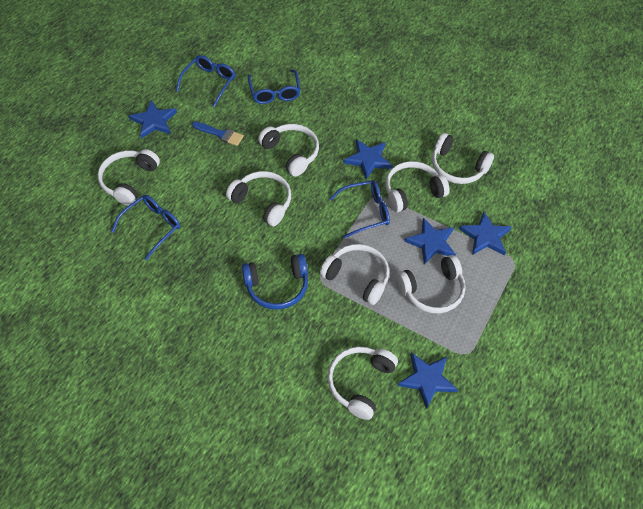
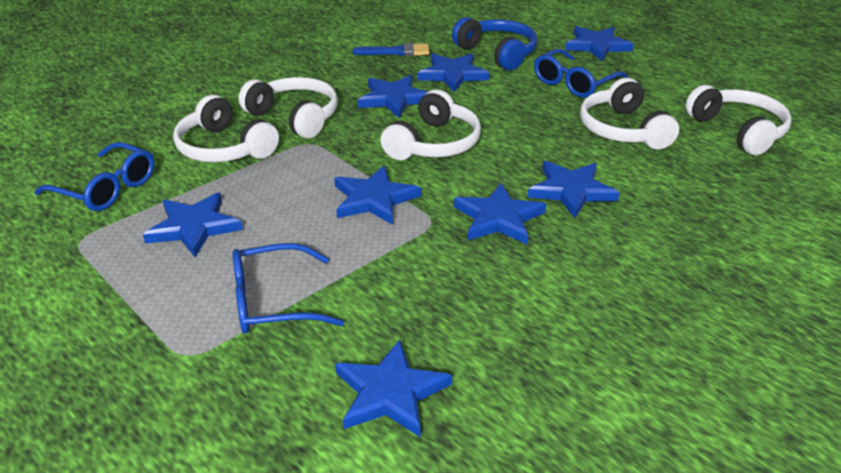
blue glasses: 4 -> 3
blue star: 5 -> 8
white headphones: 8 -> 5

